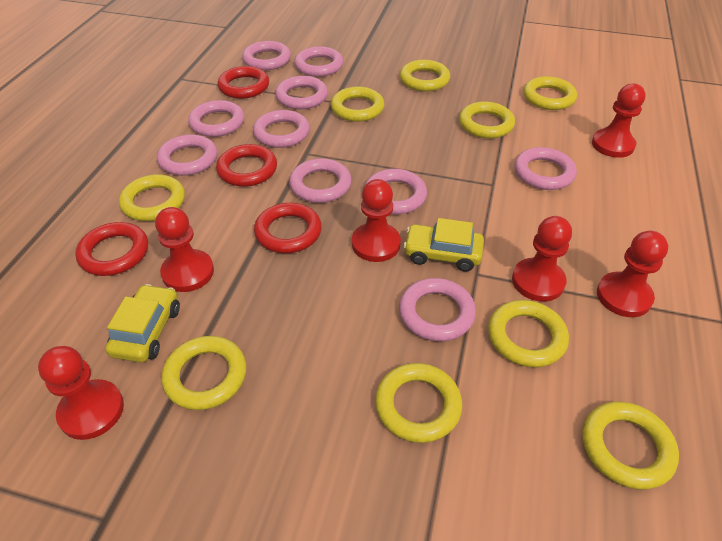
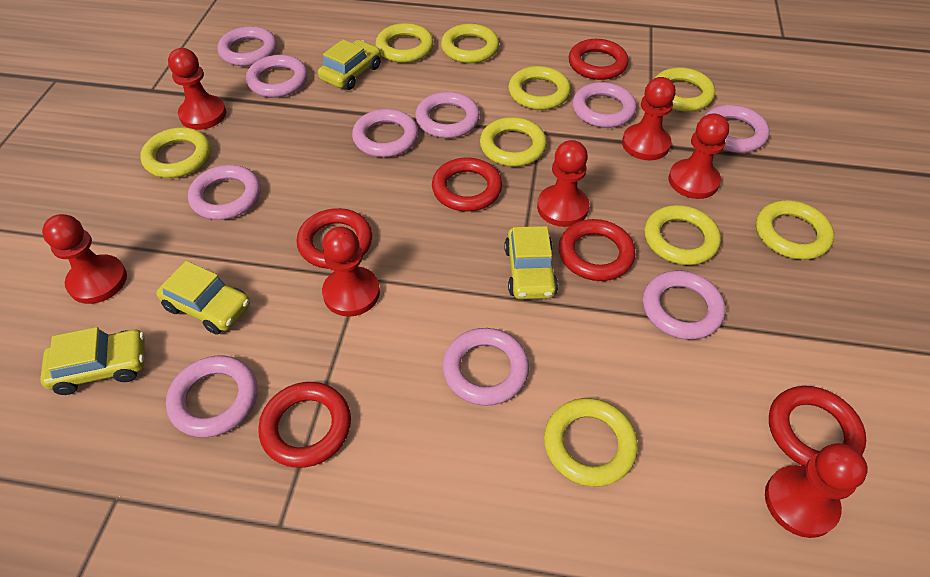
red pawn: 6 -> 7
red ring: 4 -> 6
yellow car: 2 -> 4

